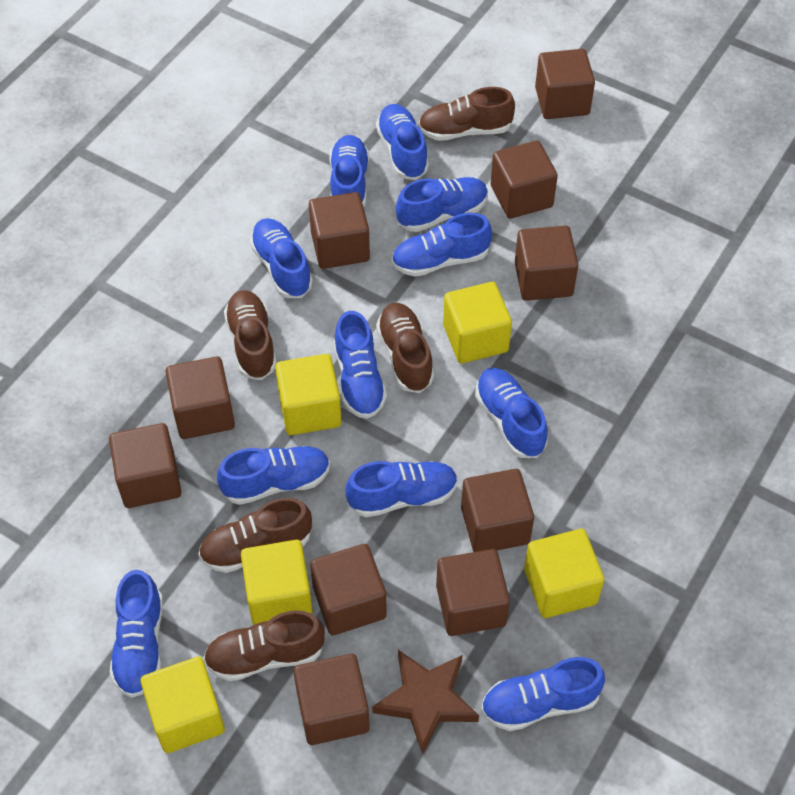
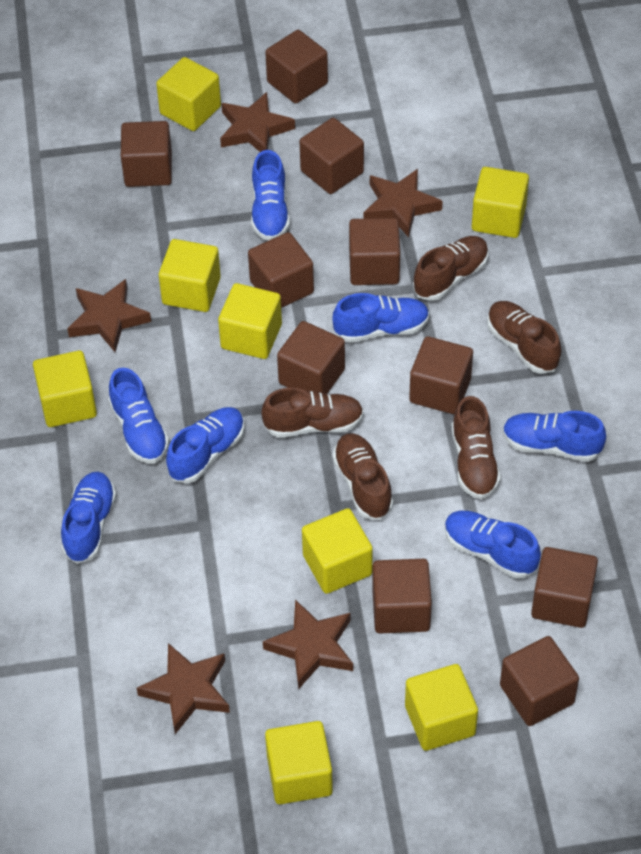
blue shoe: 11 -> 7
brown star: 1 -> 5
yellow cube: 5 -> 8

